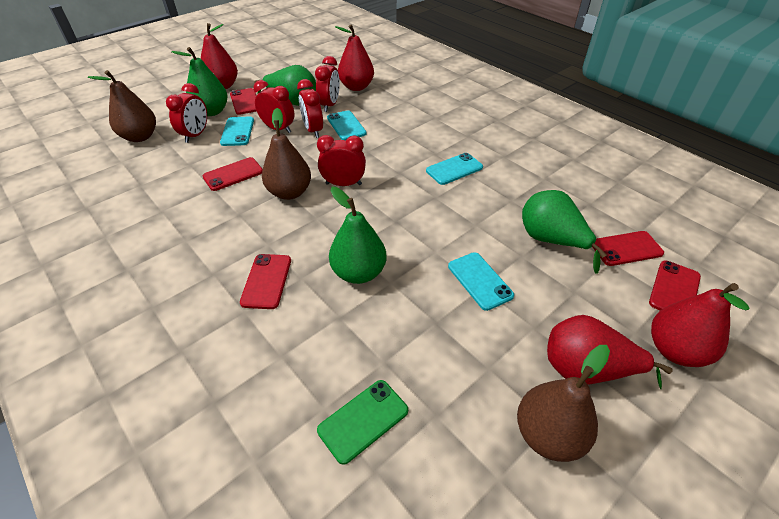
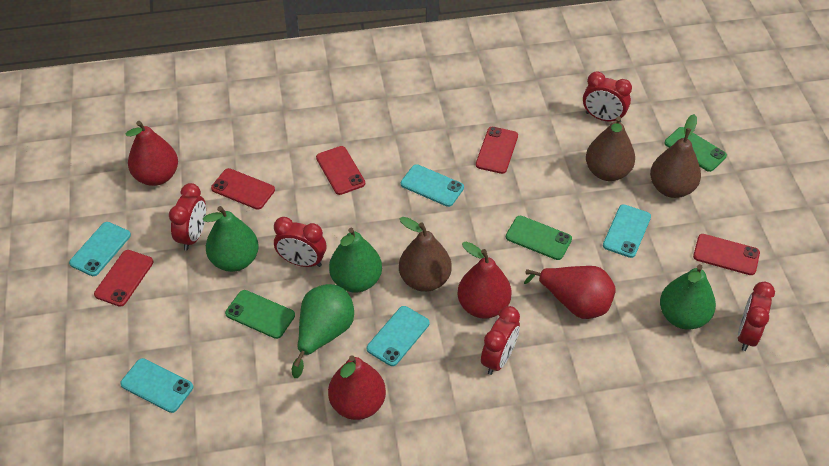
green phone: 1 -> 3
turquoise phone: 4 -> 5

